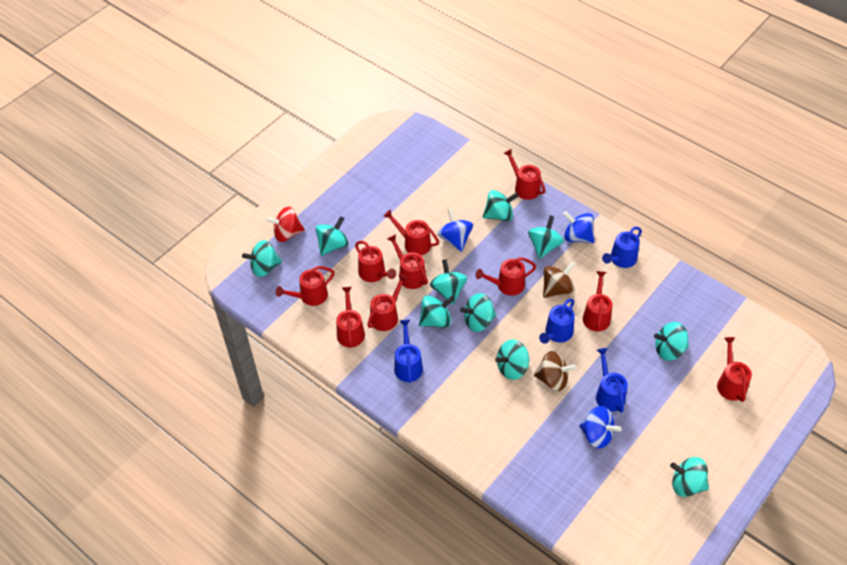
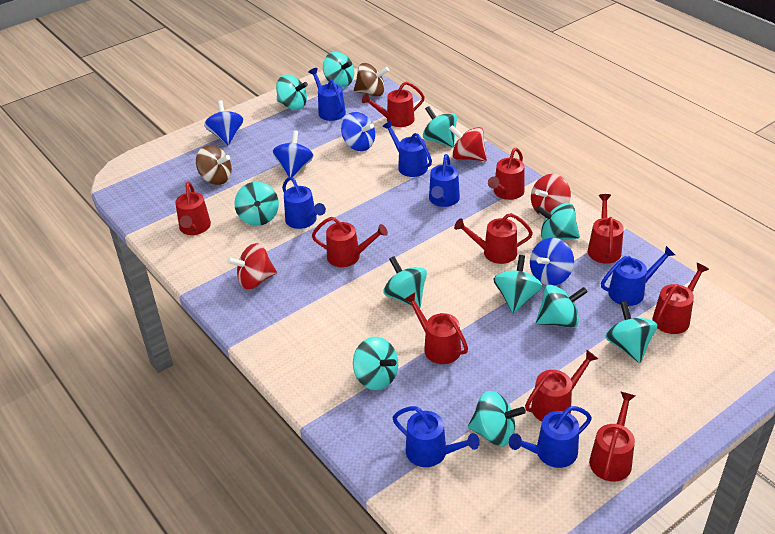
blue spinning top: 3 -> 4
blue watering can: 4 -> 7
red spinning top: 1 -> 3
turquoise spinning top: 10 -> 11

